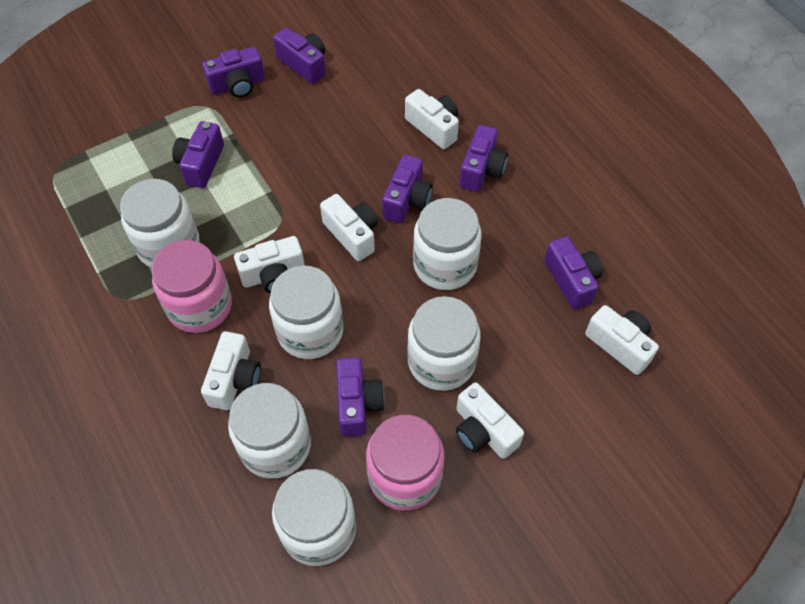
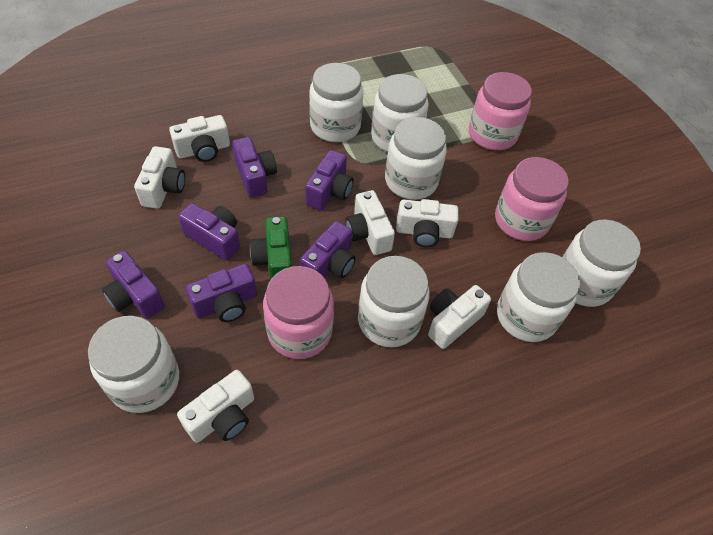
green camera: 0 -> 1
pink jar: 2 -> 3
purple camera: 7 -> 6
white jar: 6 -> 7

